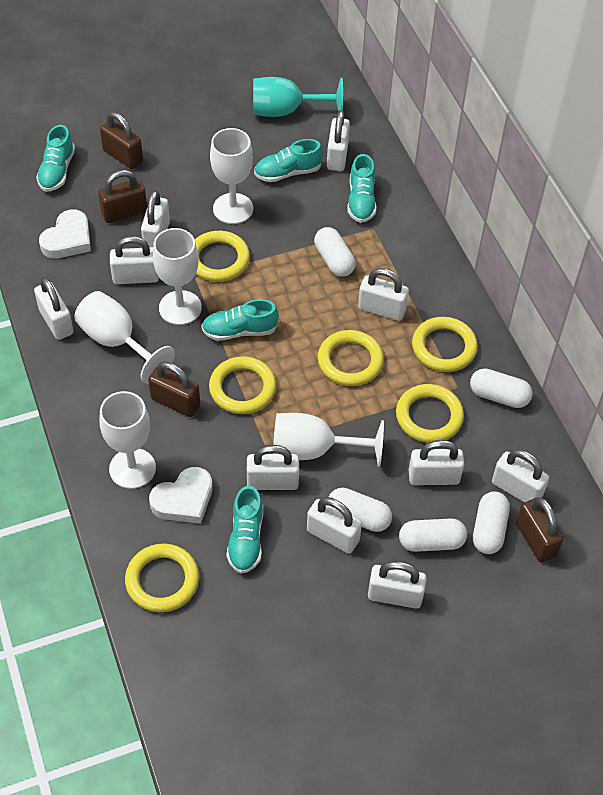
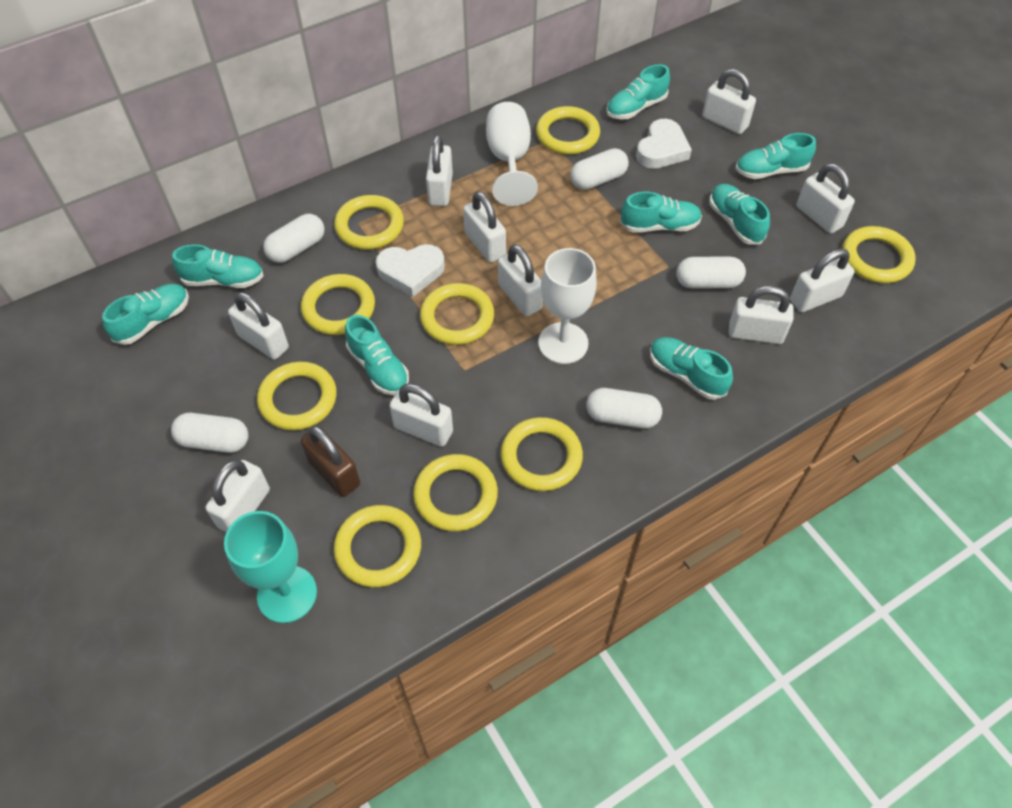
brown padlock: 4 -> 1
turquoise shoe: 5 -> 8
white goblet: 5 -> 2
yellow ring: 6 -> 9

